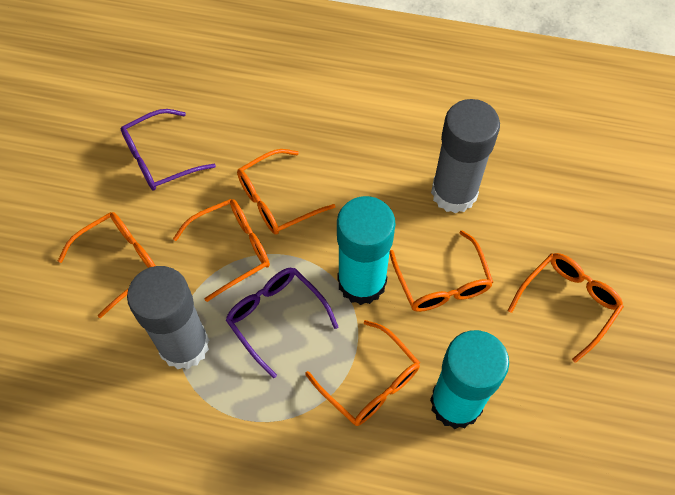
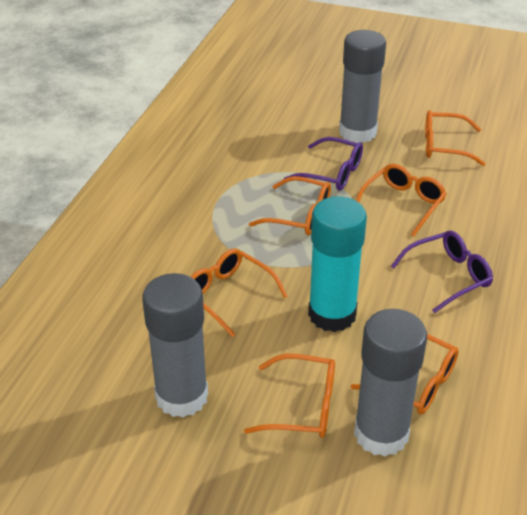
grey glue stick: 2 -> 3
turquoise glue stick: 2 -> 1

